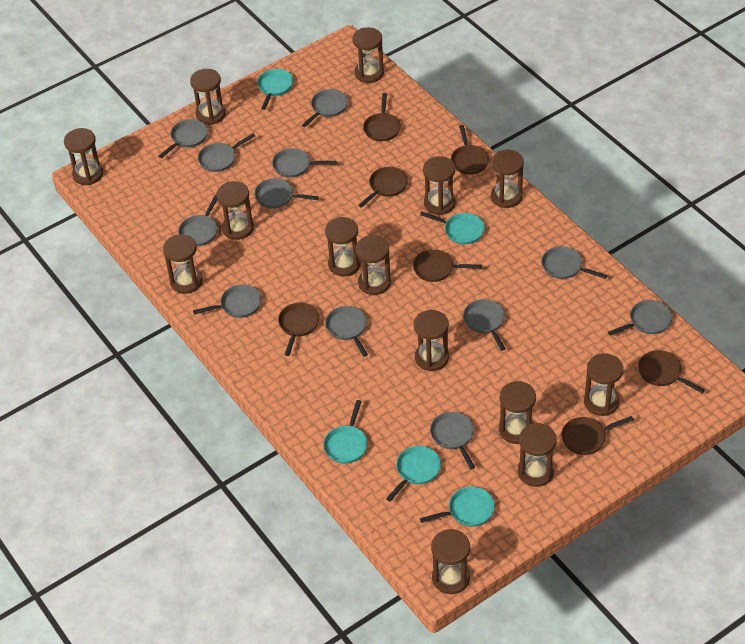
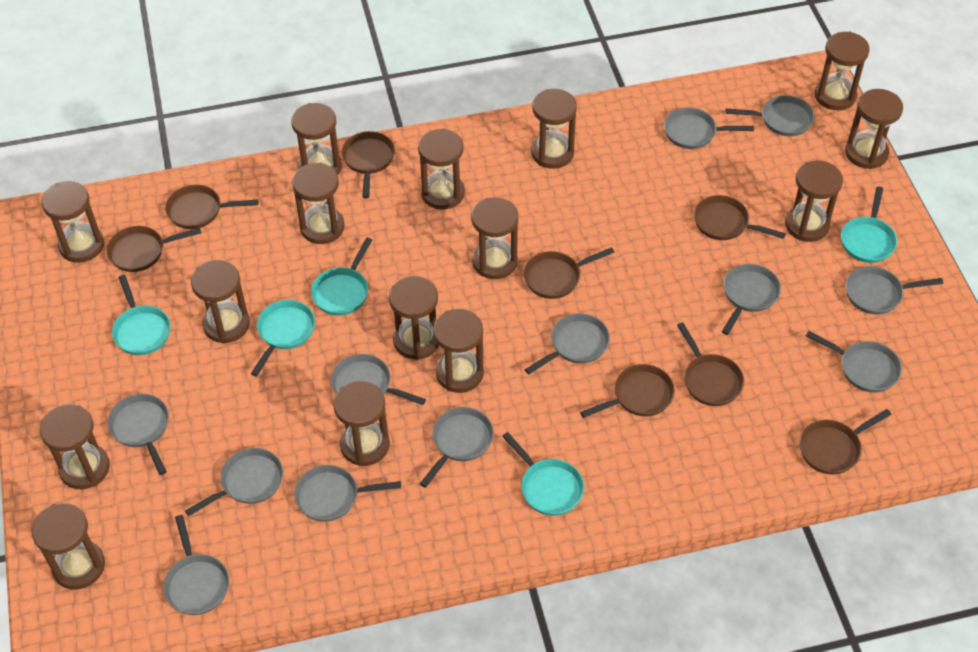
brown hourglass: 14 -> 15
brown pan: 7 -> 8

